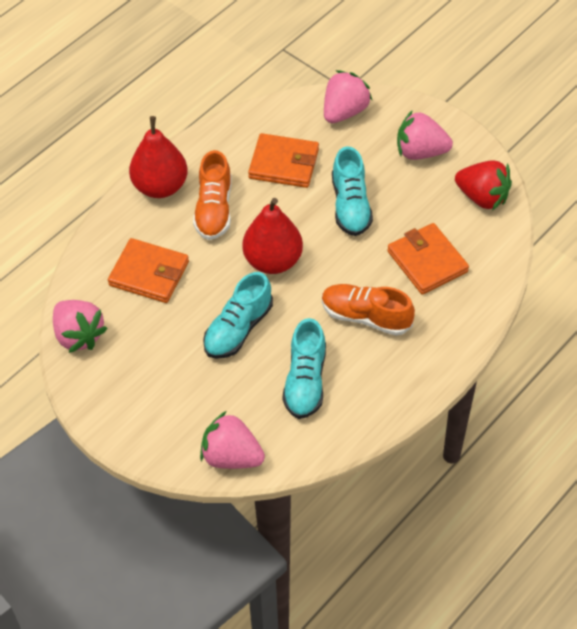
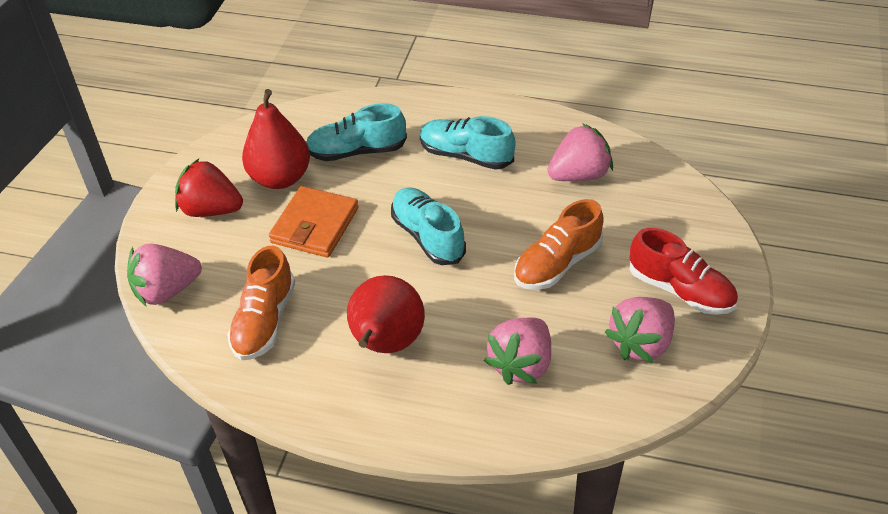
orange wallet: 3 -> 1
red shoe: 0 -> 1

